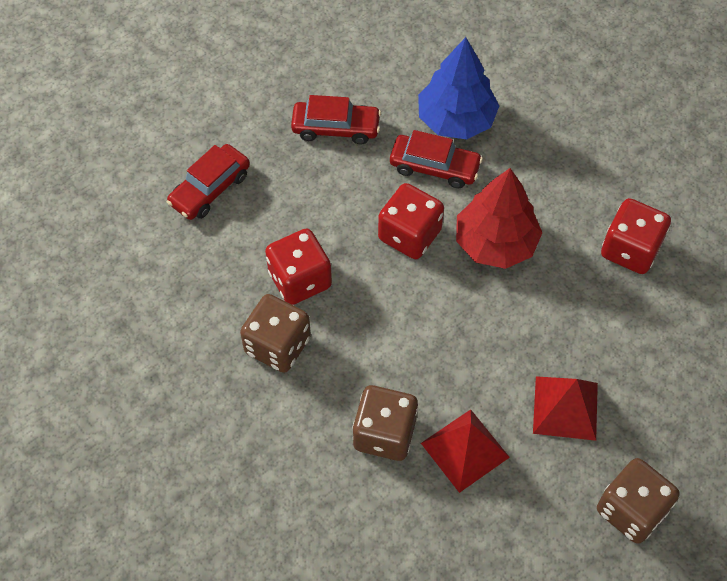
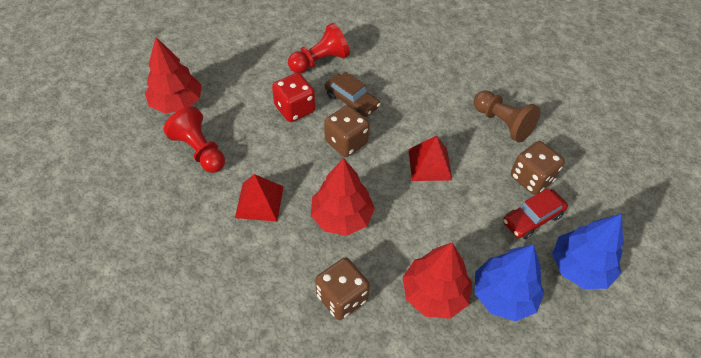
blue tree: 1 -> 2
brown car: 0 -> 1
brown pawn: 0 -> 1
red car: 3 -> 1
red dice: 3 -> 1
red pawn: 0 -> 2
red tree: 1 -> 3

